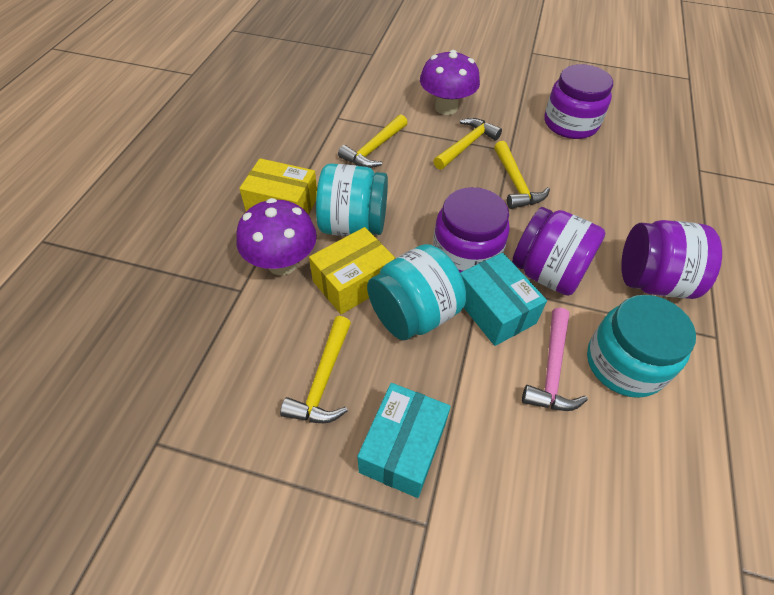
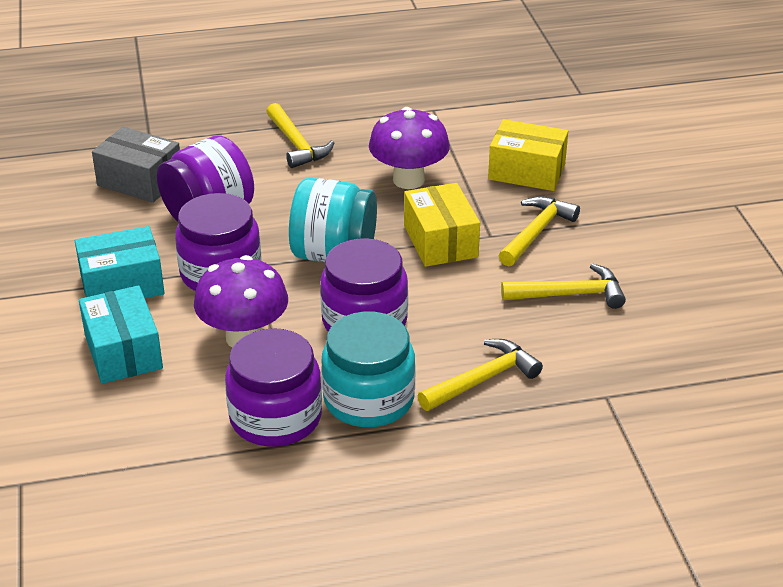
grey box: 0 -> 1
pink hammer: 1 -> 0
turquoise jar: 3 -> 2

